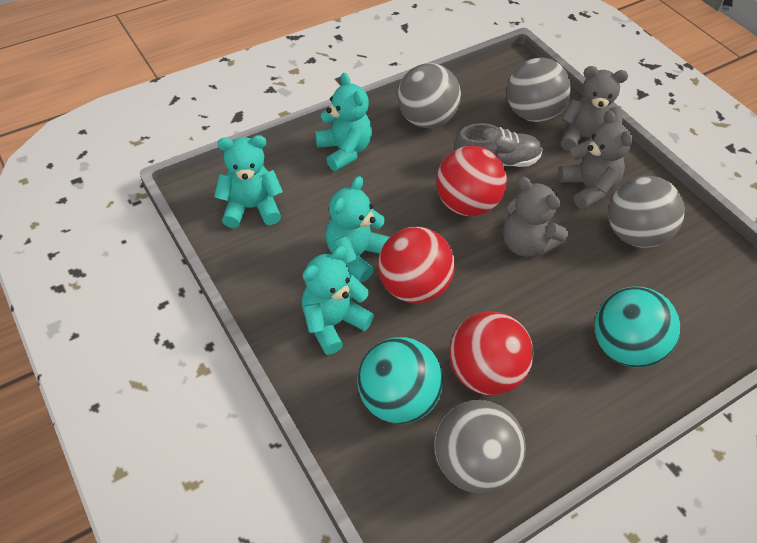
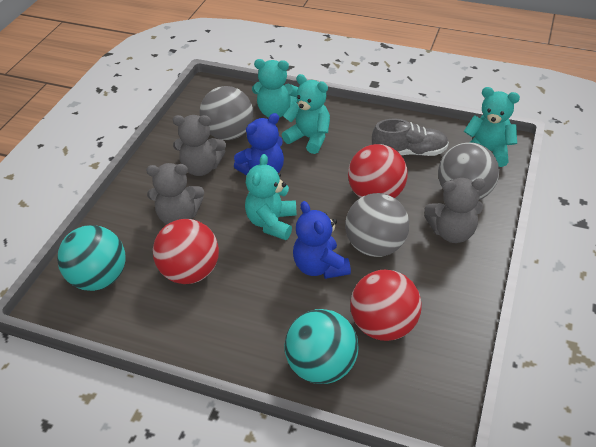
blue teddy bear: 0 -> 2
grey ball: 4 -> 3

